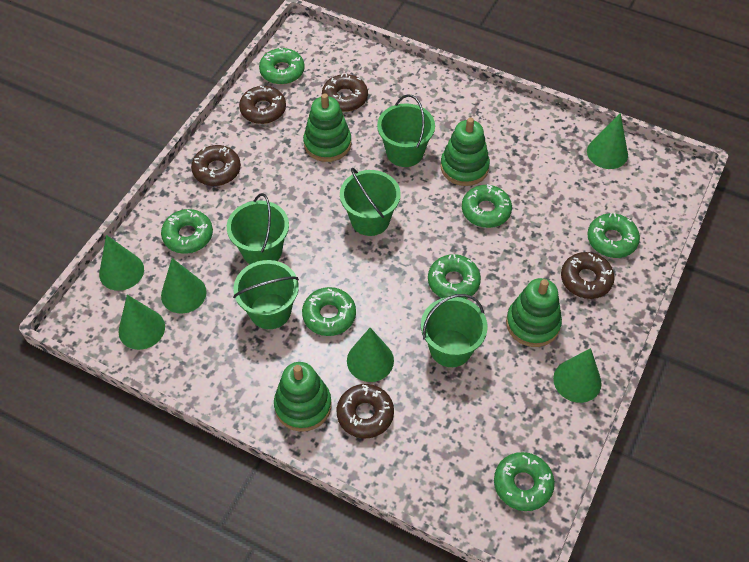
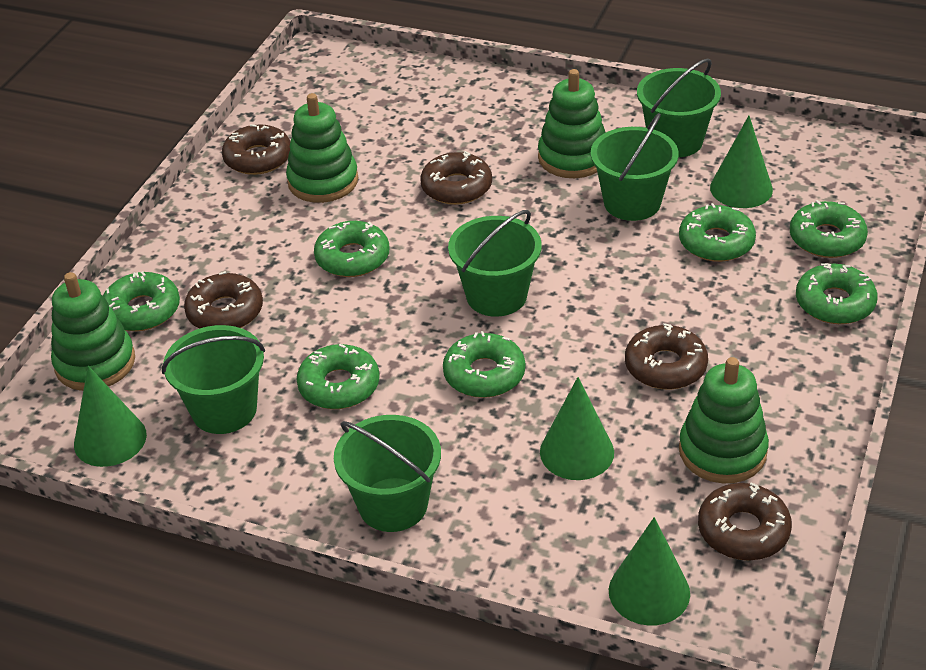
green cone: 6 -> 4

